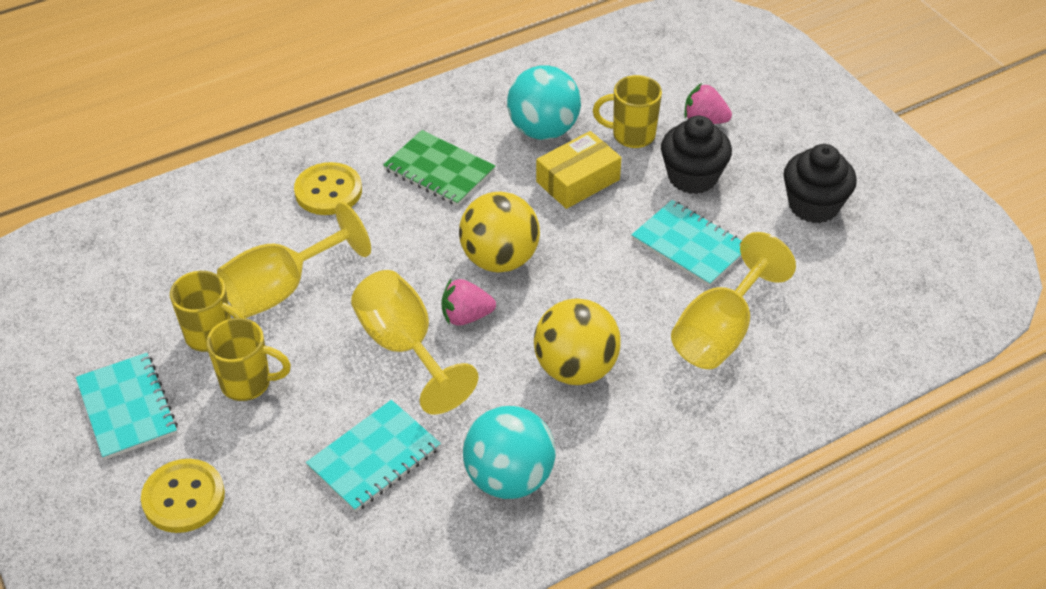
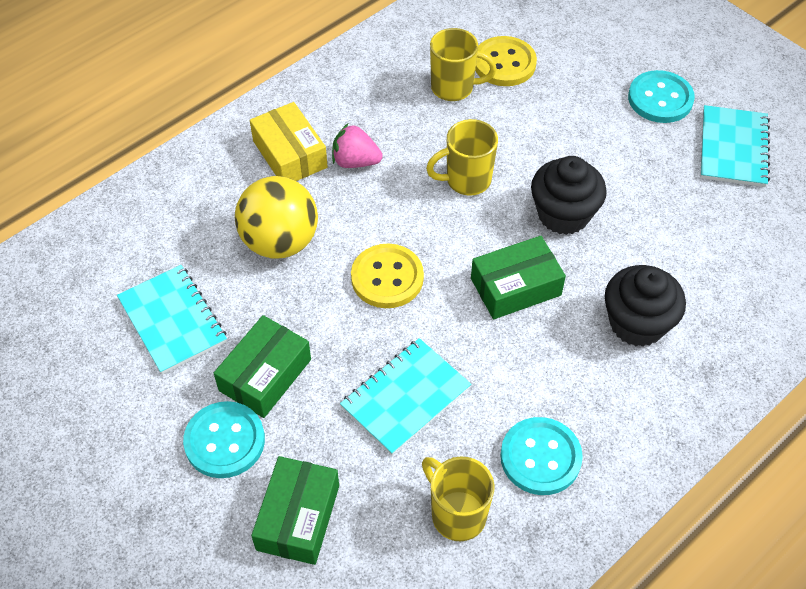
green box: 0 -> 3
green notebook: 1 -> 0
pink strawberry: 2 -> 1
turquoise ball: 2 -> 0
turquoise button: 0 -> 3
yellow ball: 2 -> 1
yellow goblet: 3 -> 0

